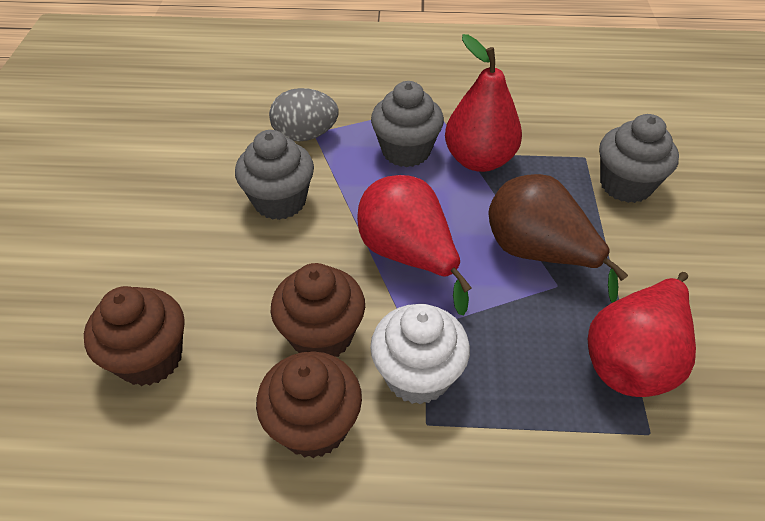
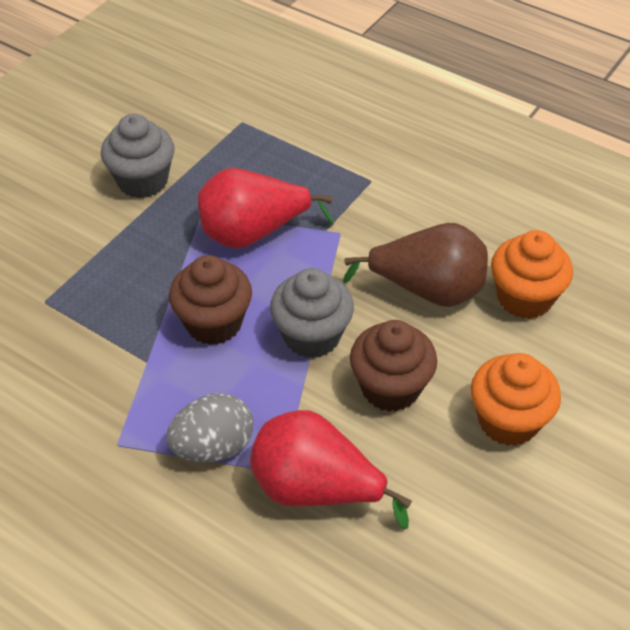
brown cupcake: 3 -> 2
grey cupcake: 3 -> 2
orange cupcake: 0 -> 2
red pear: 3 -> 2
white cupcake: 1 -> 0

